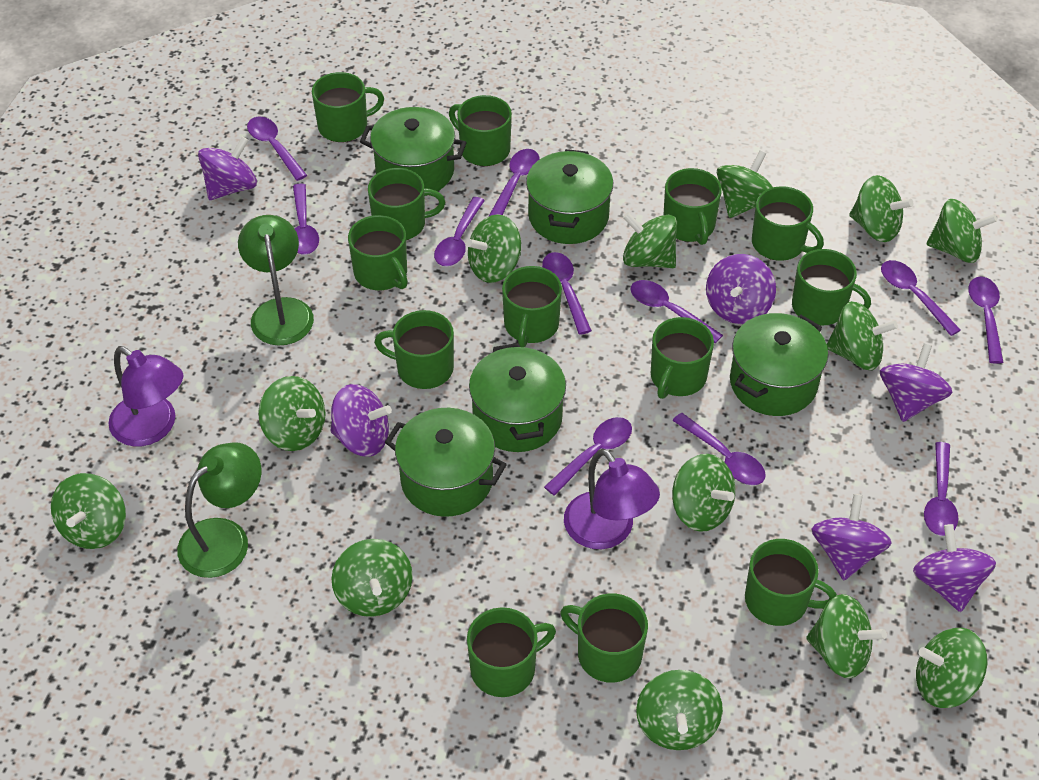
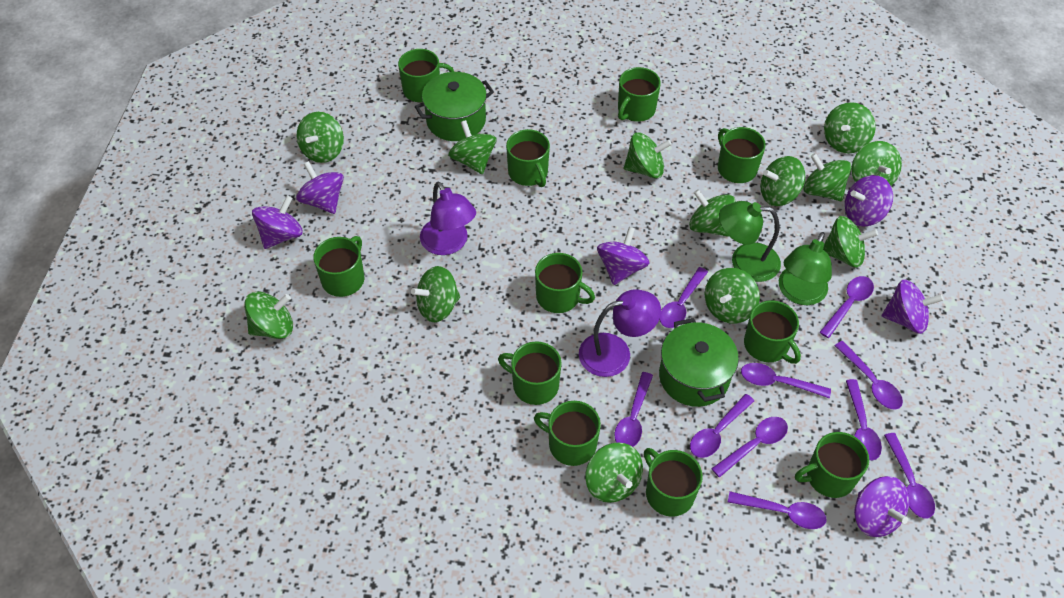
green mug: 13 -> 11
green pot: 5 -> 2
purple spoon: 11 -> 10

